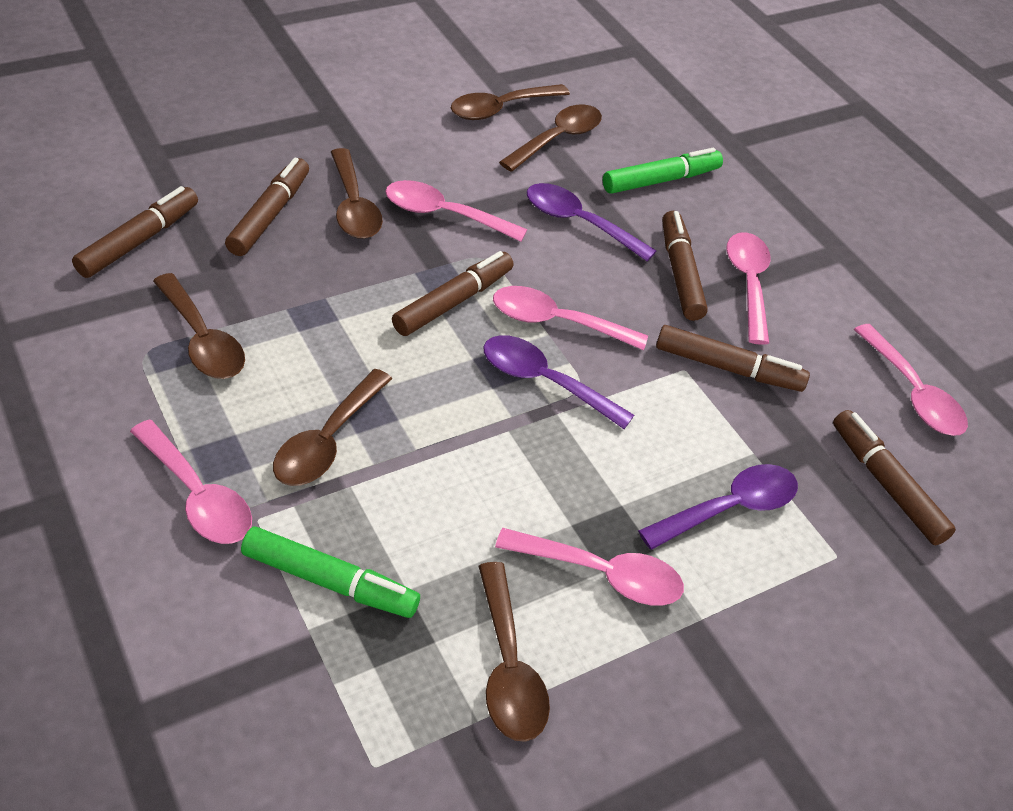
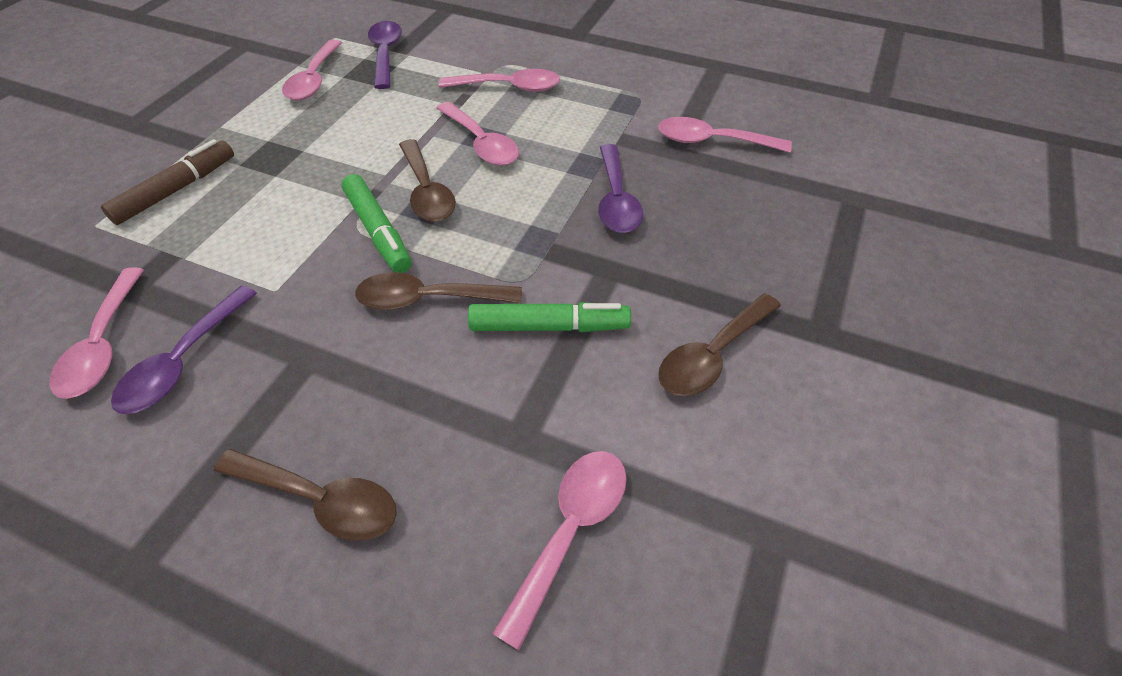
brown marker: 6 -> 1
brown spoon: 6 -> 4

